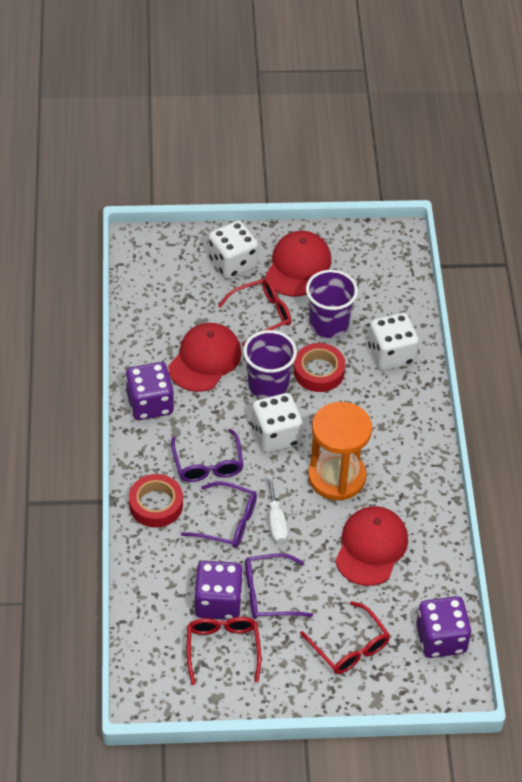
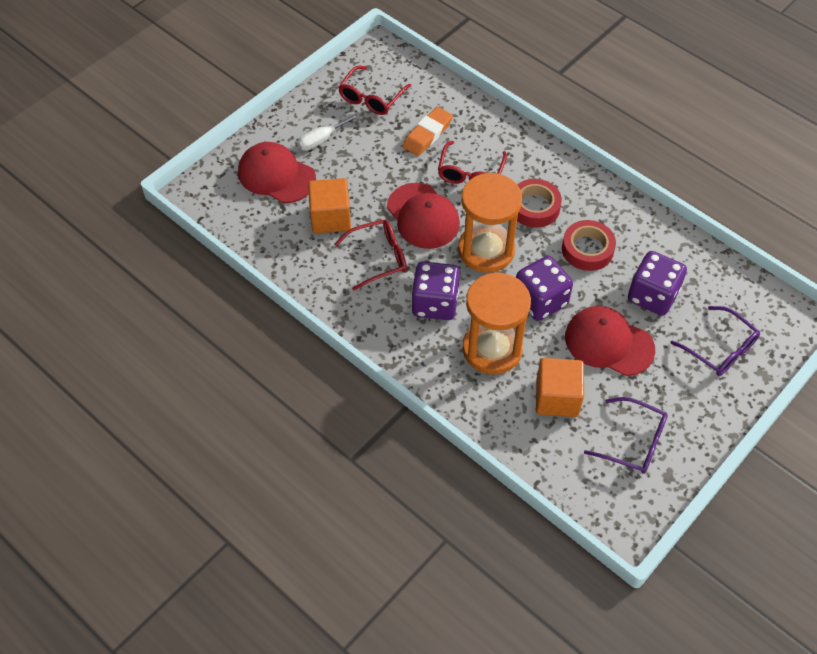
orange cube: 0 -> 2
orange eraser: 0 -> 1
orange hourglass: 1 -> 2
purple cup: 2 -> 0
purple glasses: 3 -> 2
white dice: 3 -> 0

